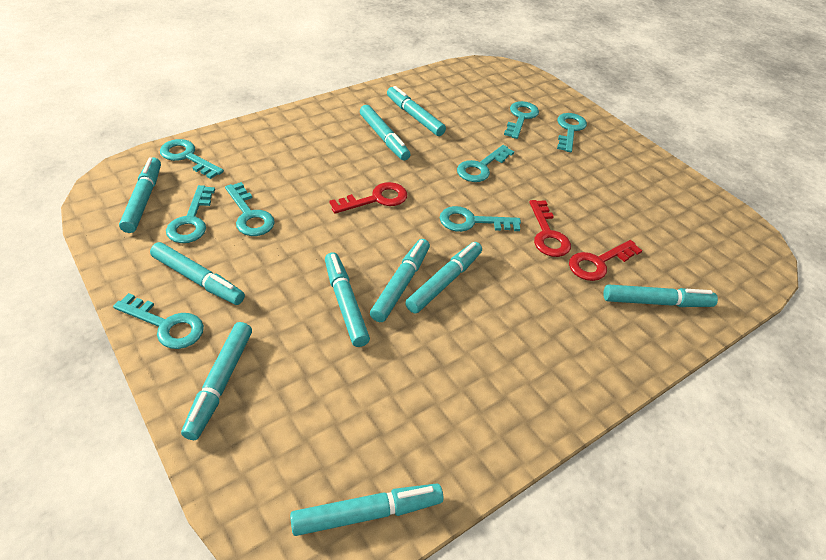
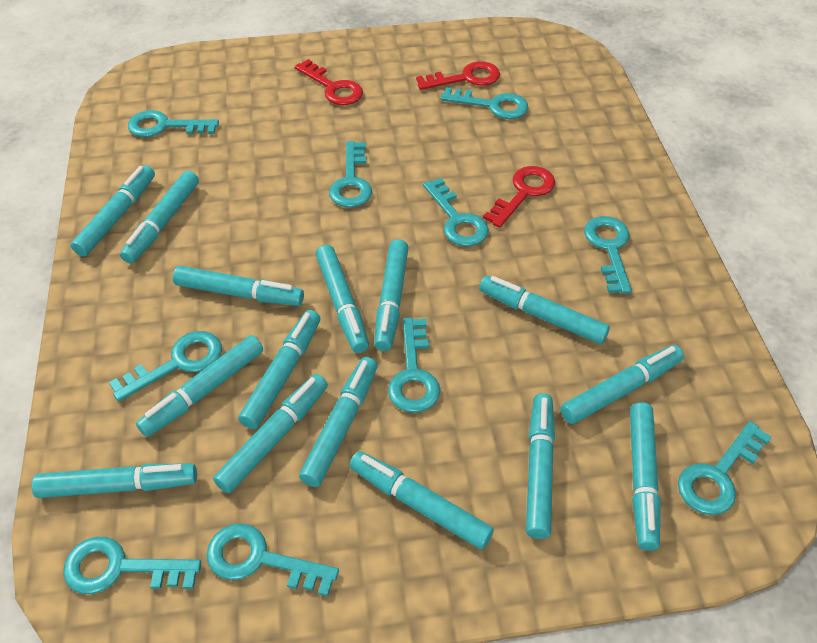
turquoise key: 8 -> 10
turquoise marker: 10 -> 15

